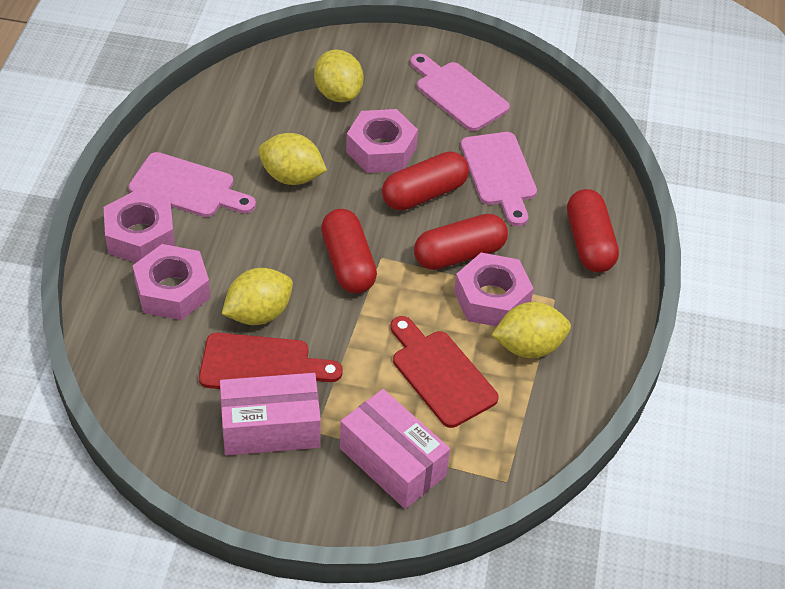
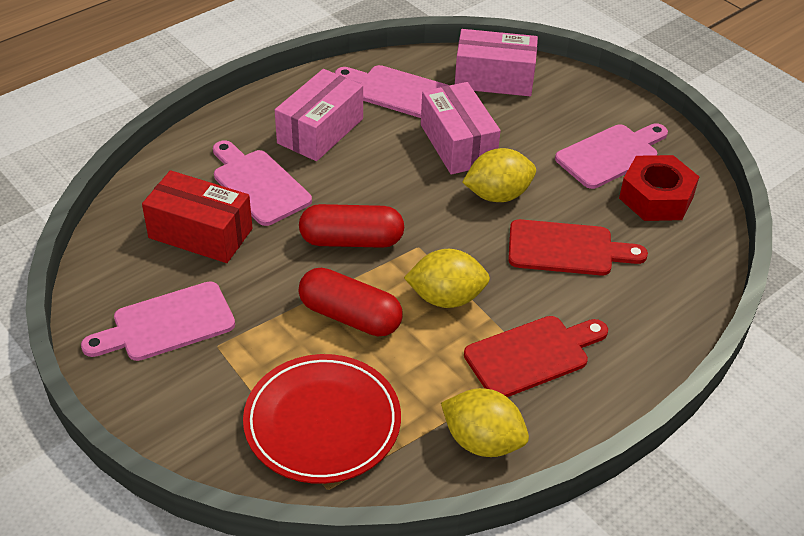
pink box: 2 -> 3
pink cutting board: 3 -> 4
pink nut: 4 -> 0
red box: 0 -> 1
red capsule: 4 -> 2
red nut: 0 -> 1
red plate: 0 -> 1
yellow lemon: 4 -> 3

